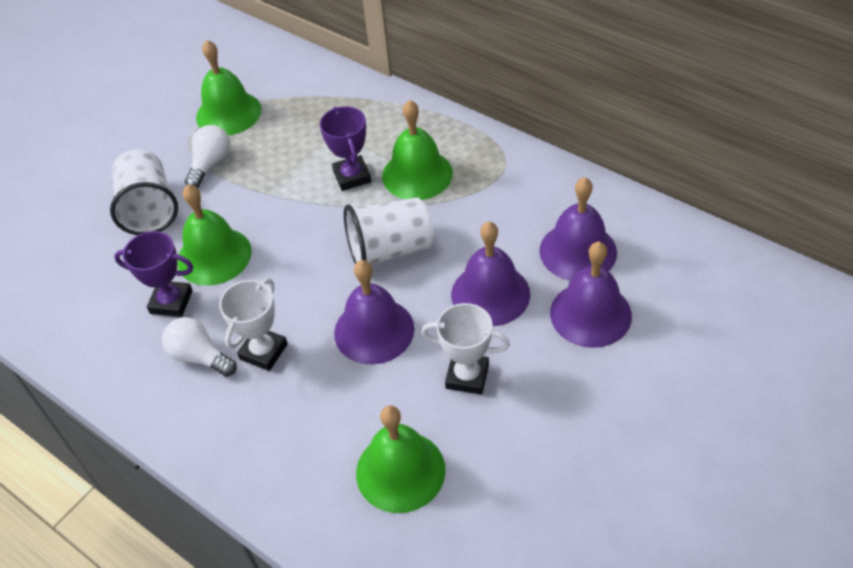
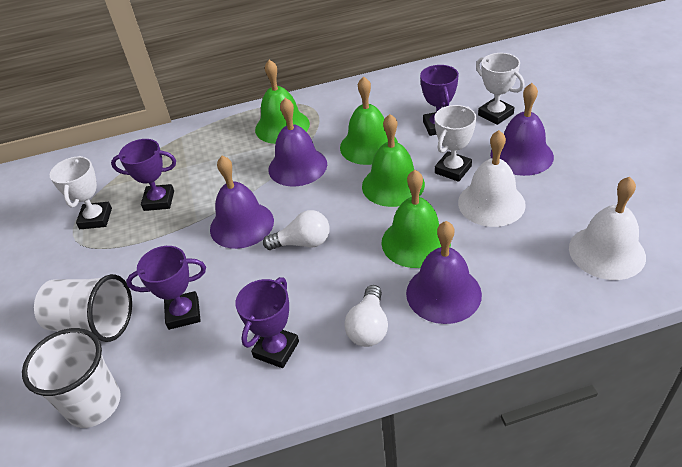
purple trophy: 2 -> 4
white bell: 0 -> 2
white trophy: 2 -> 3

